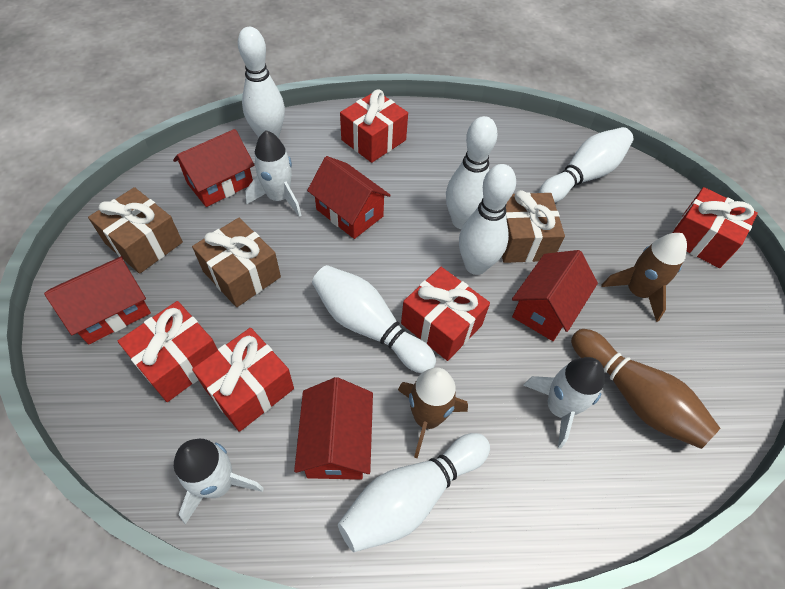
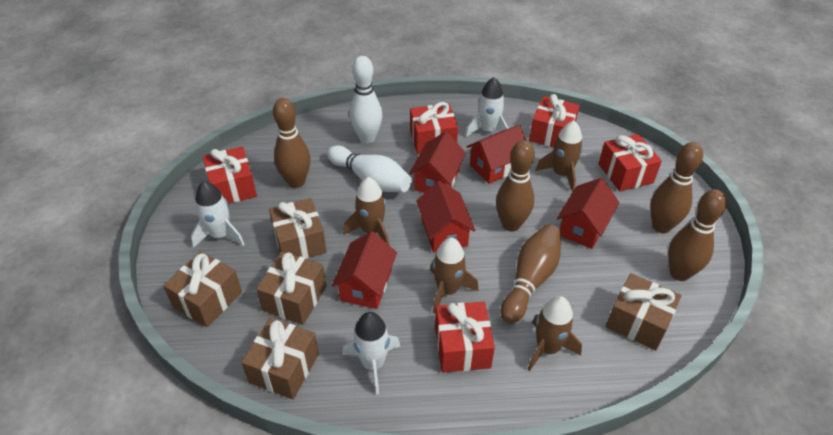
brown bowling pin: 1 -> 5
brown gift: 3 -> 5
brown rocket: 2 -> 4
white bowling pin: 6 -> 2

